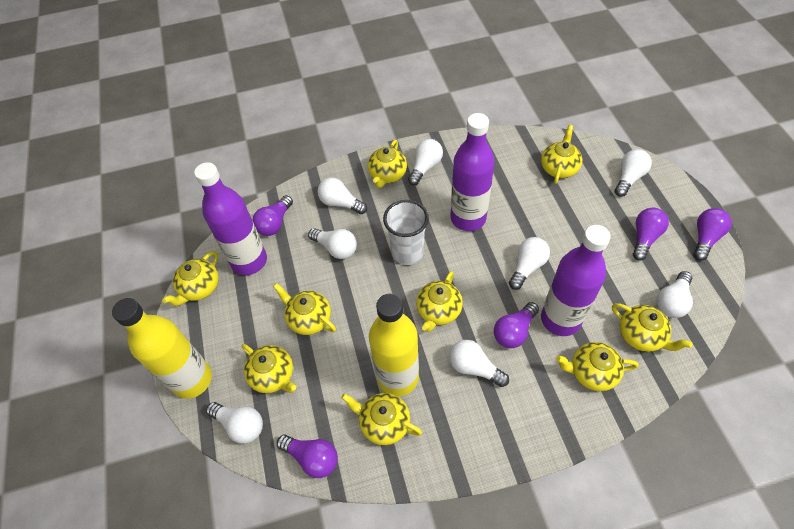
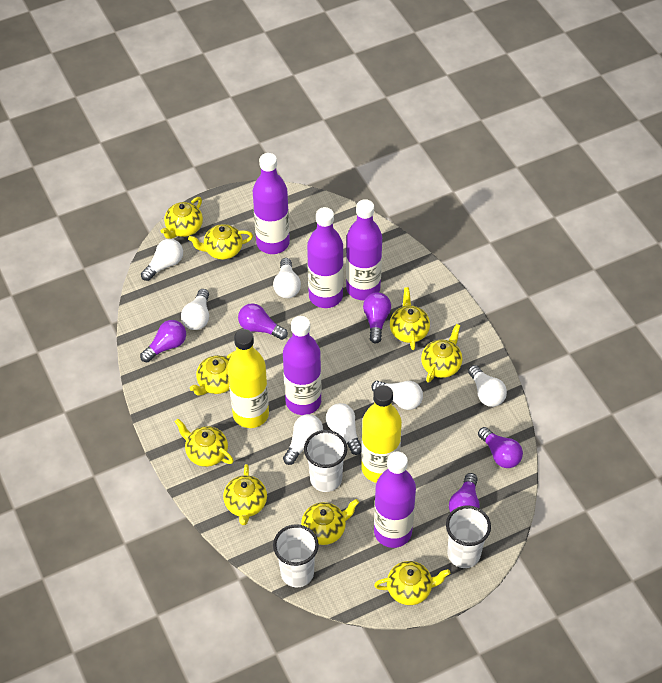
purple bottle: 3 -> 5
white cup: 1 -> 3
white light bulb: 8 -> 7

